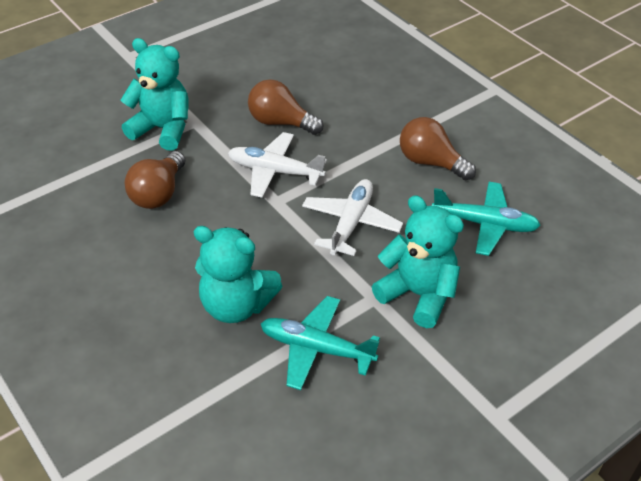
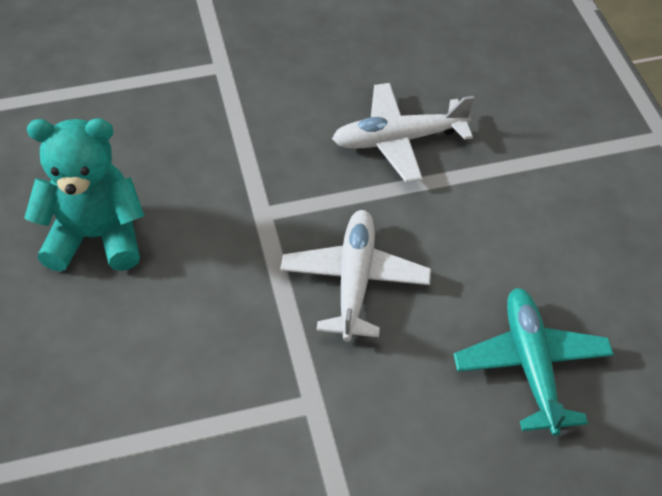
brown light bulb: 3 -> 0
turquoise plane: 2 -> 1
turquoise teddy bear: 3 -> 1

